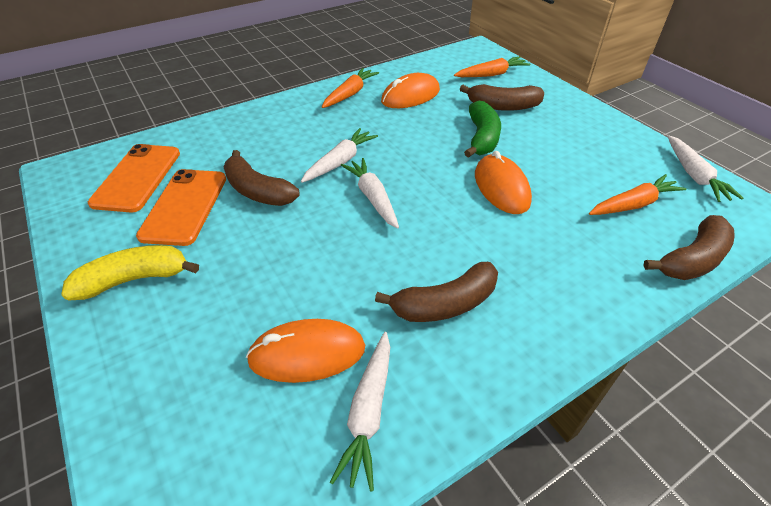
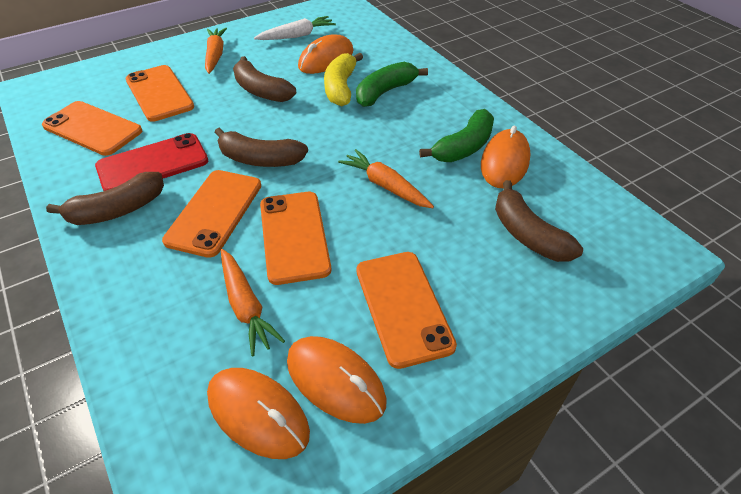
green banana: 1 -> 2
orange mouse: 3 -> 4
orange phone: 2 -> 5
red phone: 0 -> 1
white carrot: 4 -> 1

